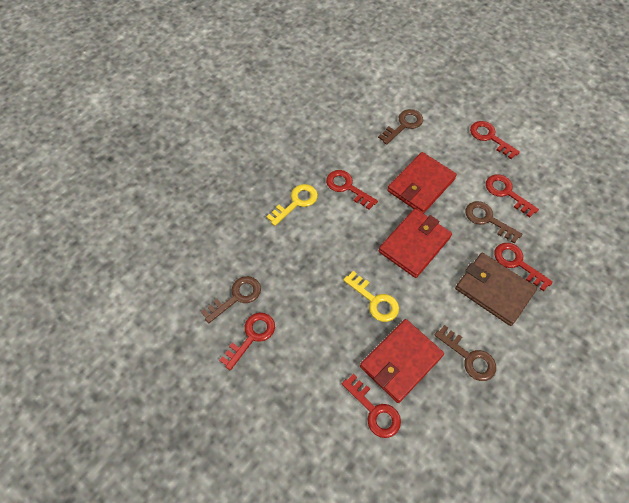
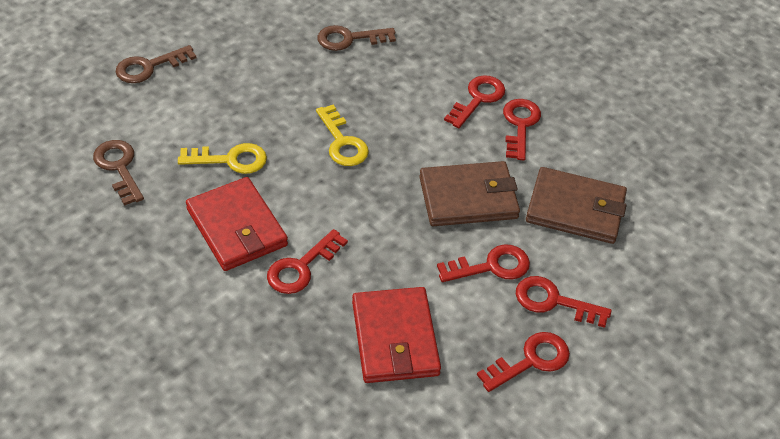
brown key: 4 -> 3
brown wallet: 1 -> 2
red wallet: 3 -> 2

